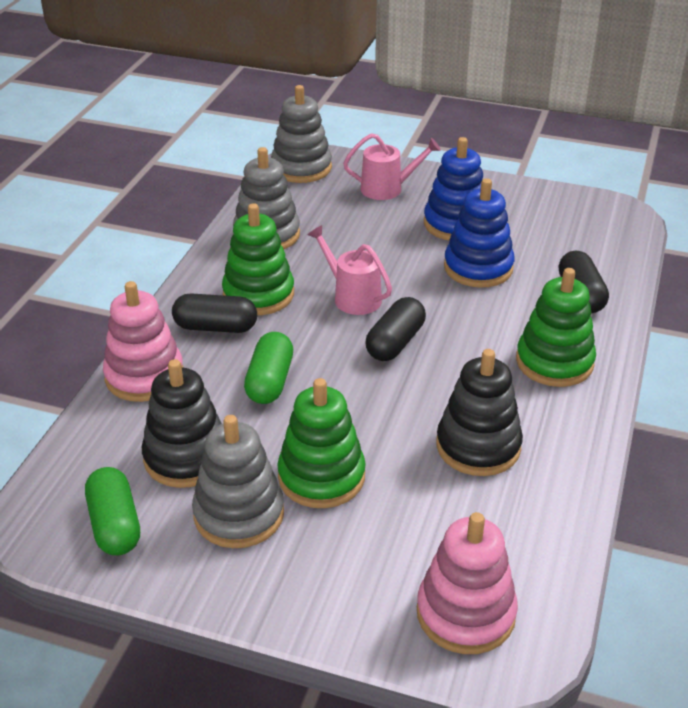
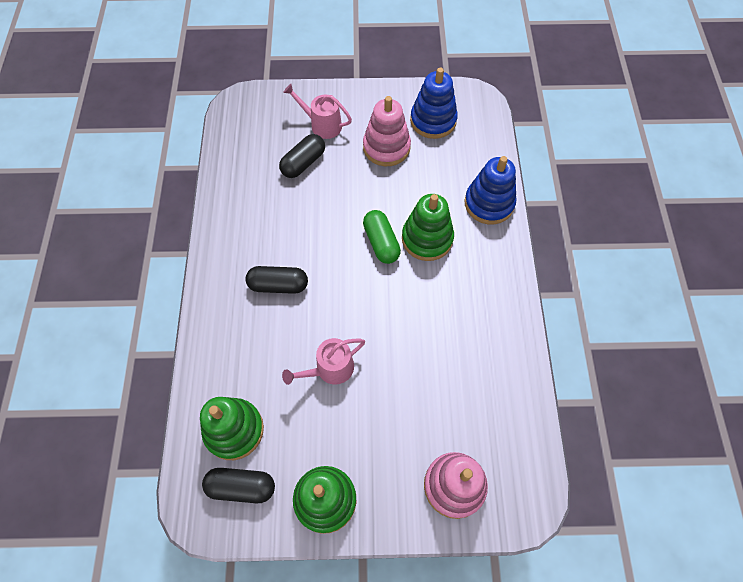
black stacking toy: 2 -> 0
green capsule: 2 -> 1
grey stacking toy: 3 -> 0

